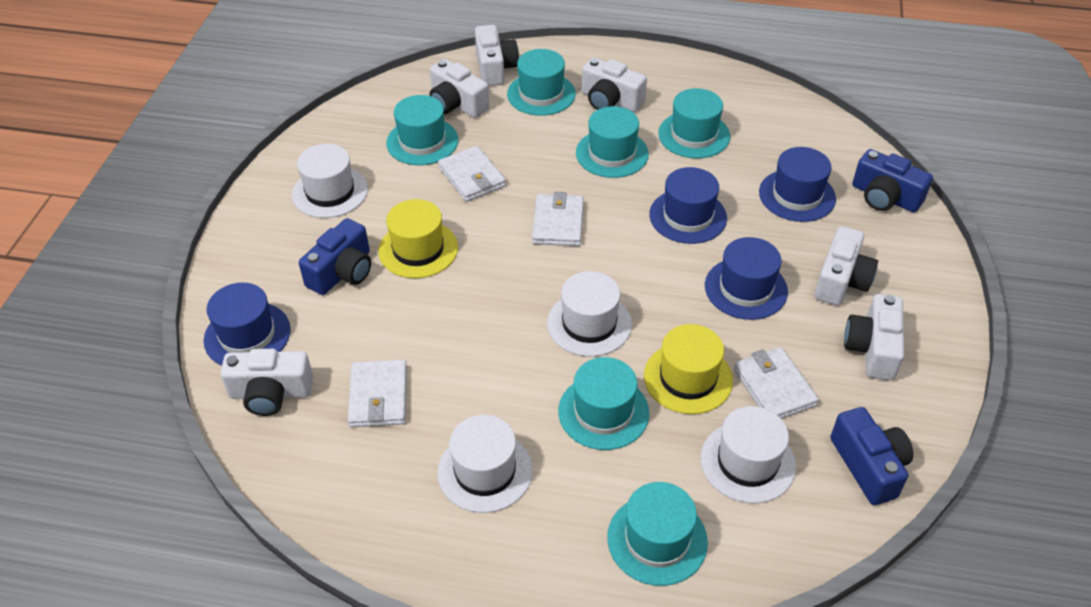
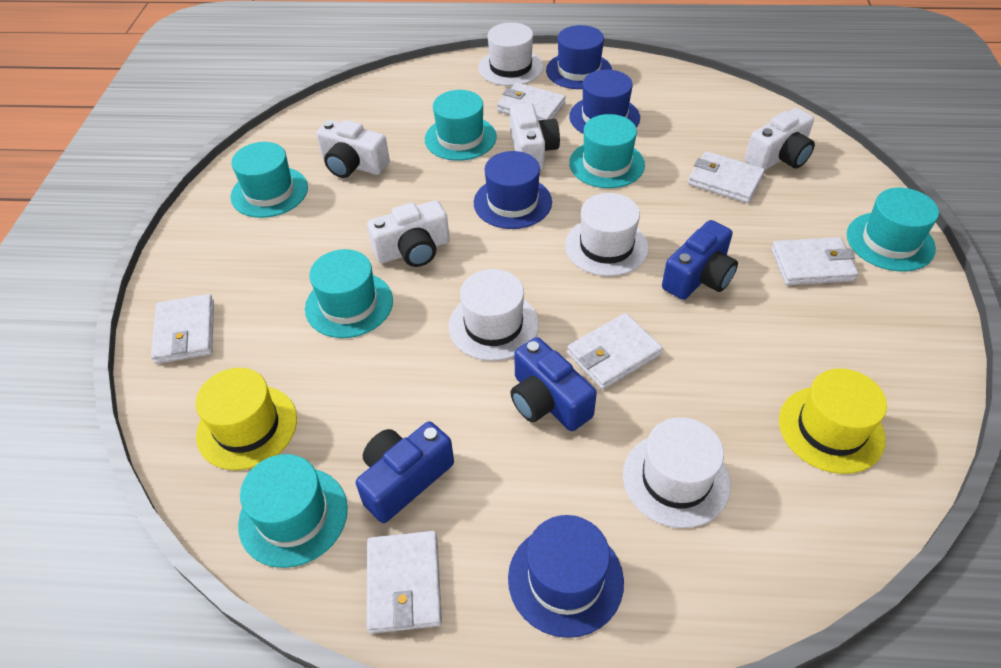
white camera: 6 -> 4
white wallet: 4 -> 6

